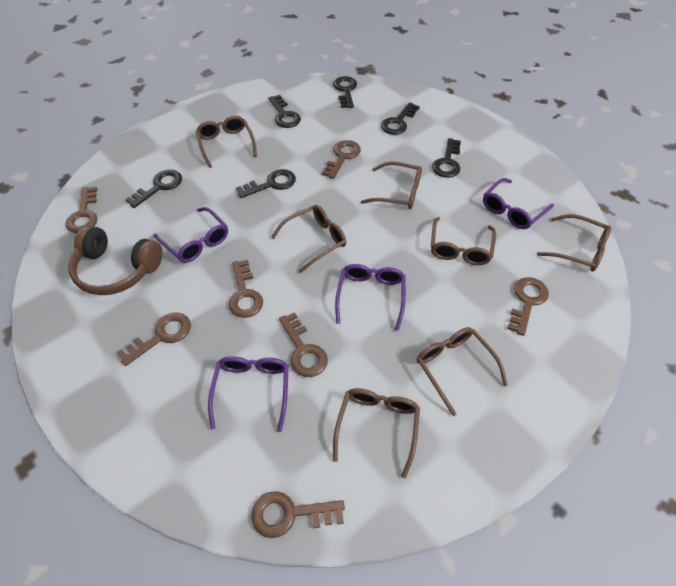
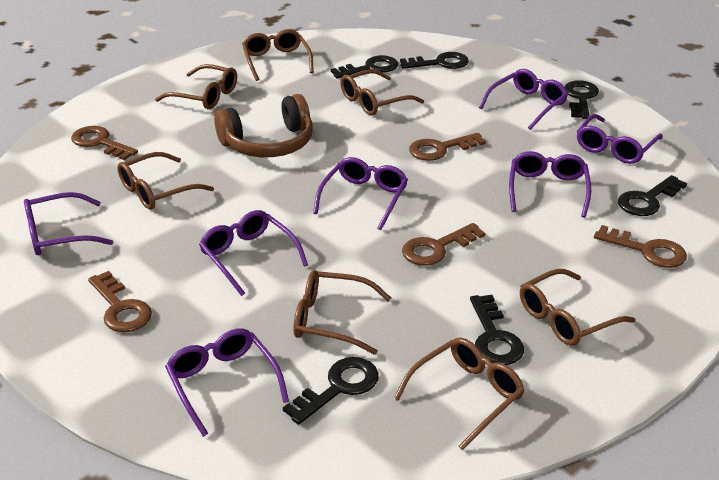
brown key: 7 -> 5
purple glasses: 4 -> 7

